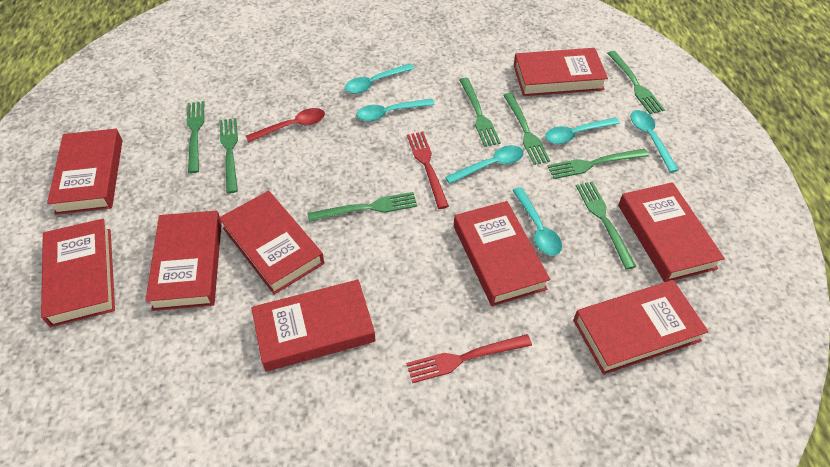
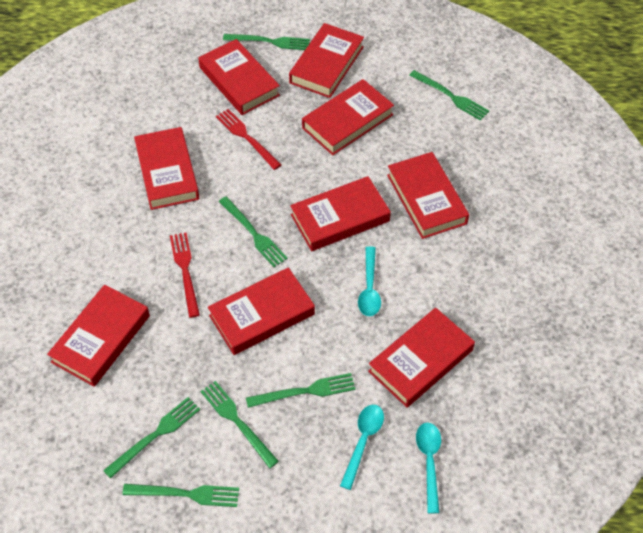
green fork: 8 -> 7
red spoon: 1 -> 0
turquoise spoon: 6 -> 3

